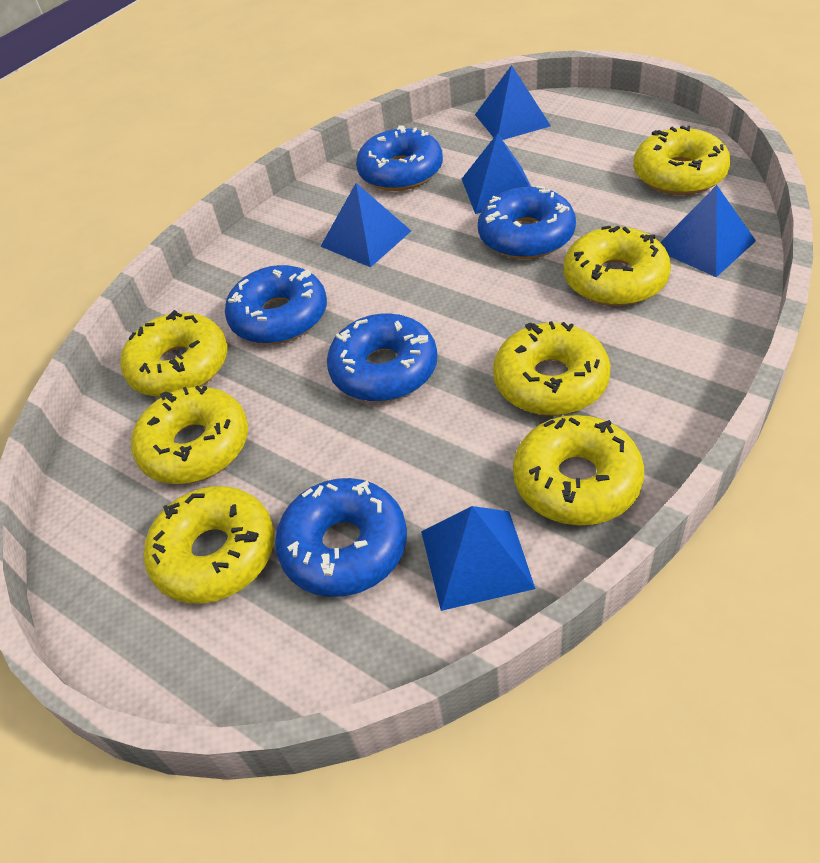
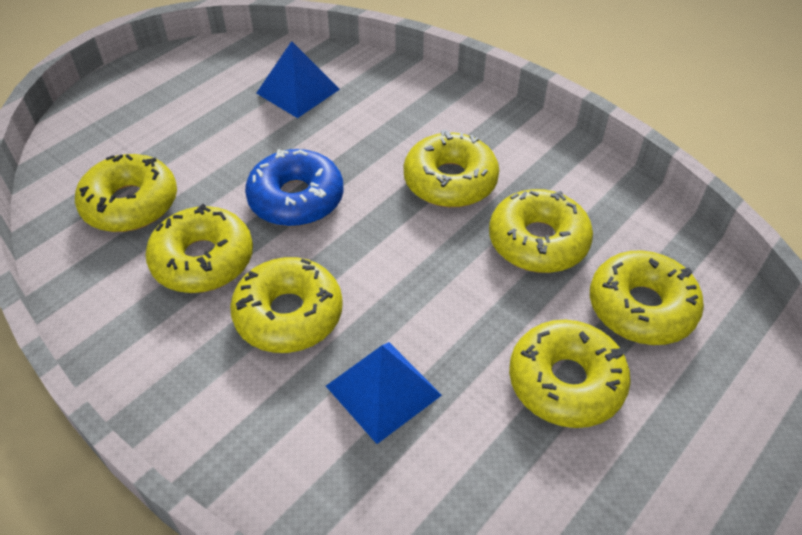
blue donut: 5 -> 1
blue pyramid: 5 -> 2

